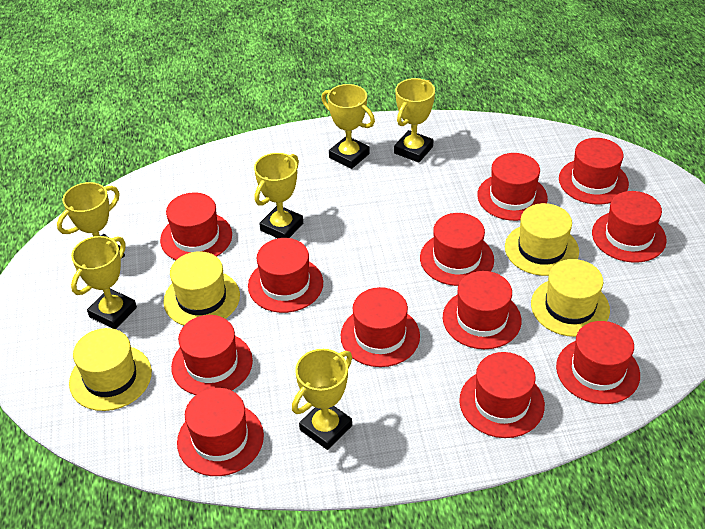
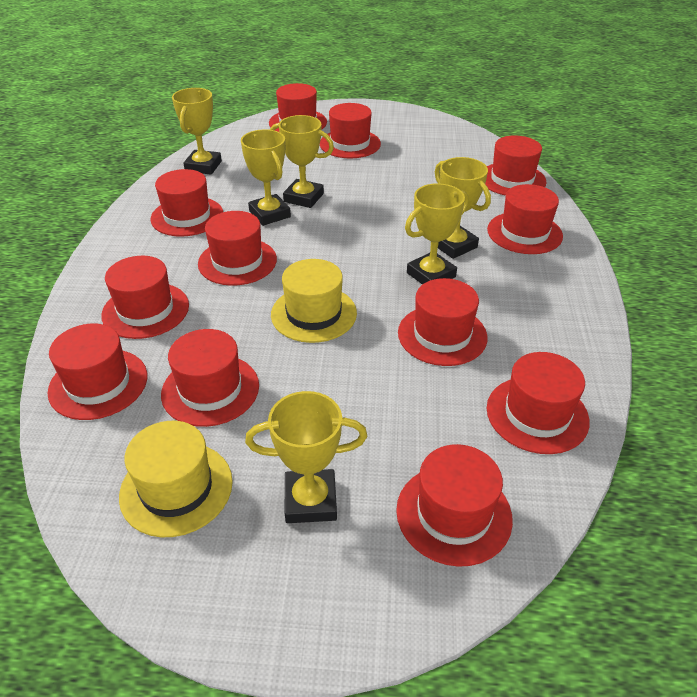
yellow hat: 4 -> 2

